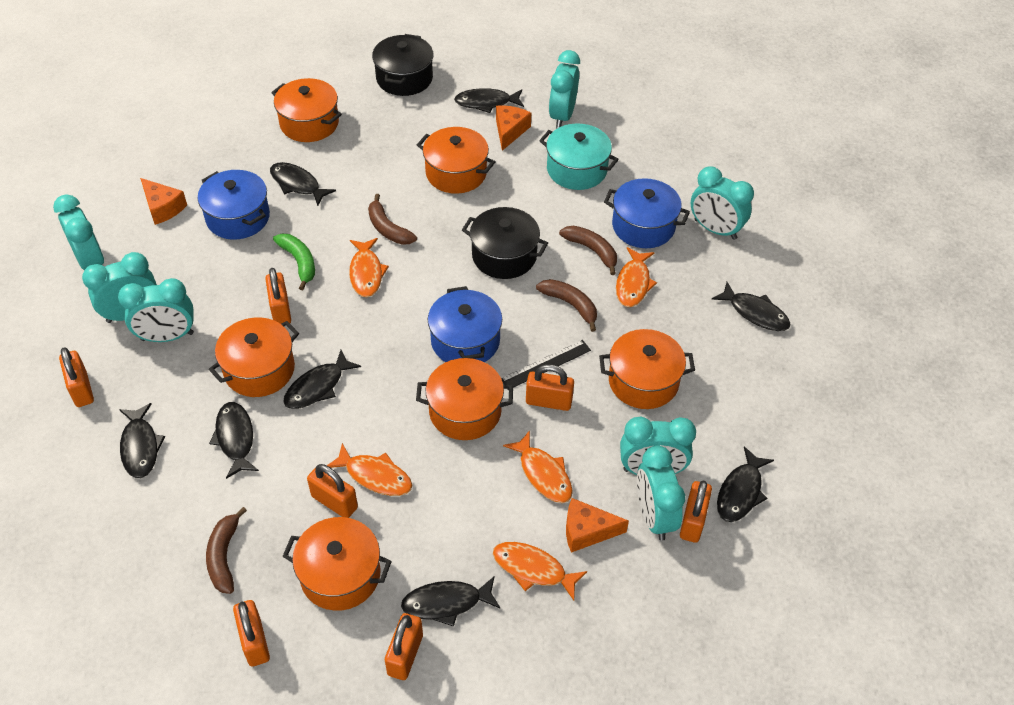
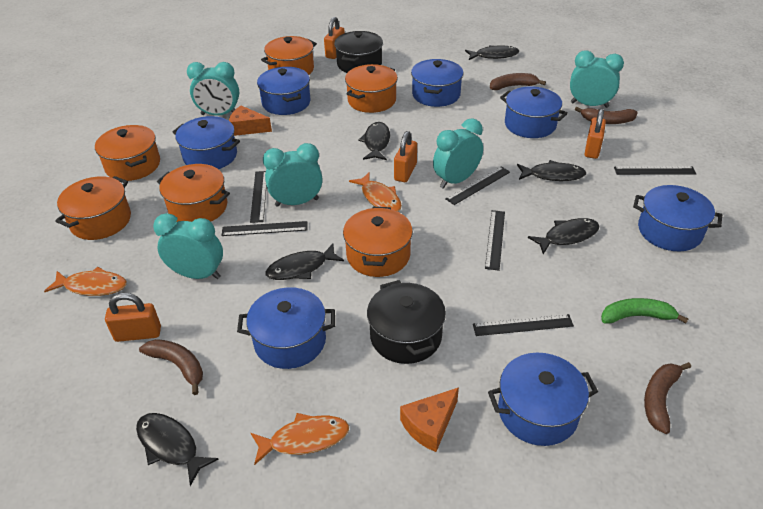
black fish: 8 -> 6
black ruler: 1 -> 6
blue pot: 3 -> 7
orange cheese: 3 -> 2
orange fish: 5 -> 3
orange padlock: 7 -> 4
turquoise clock: 7 -> 5
turquoise pot: 1 -> 0

